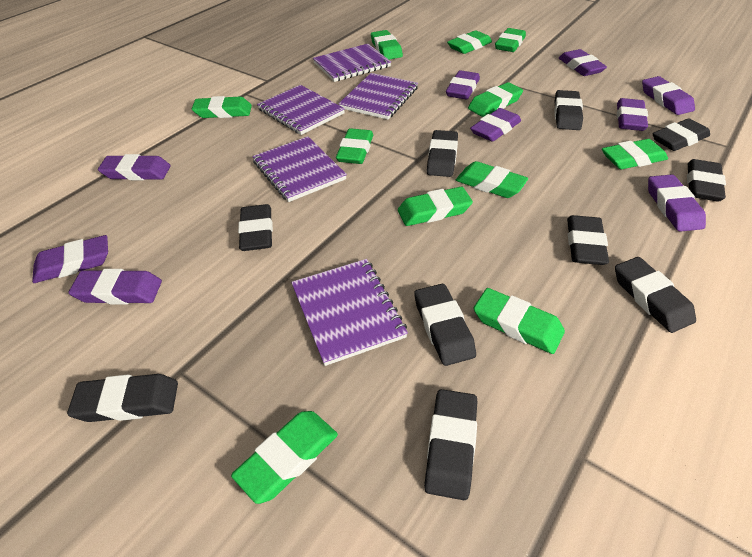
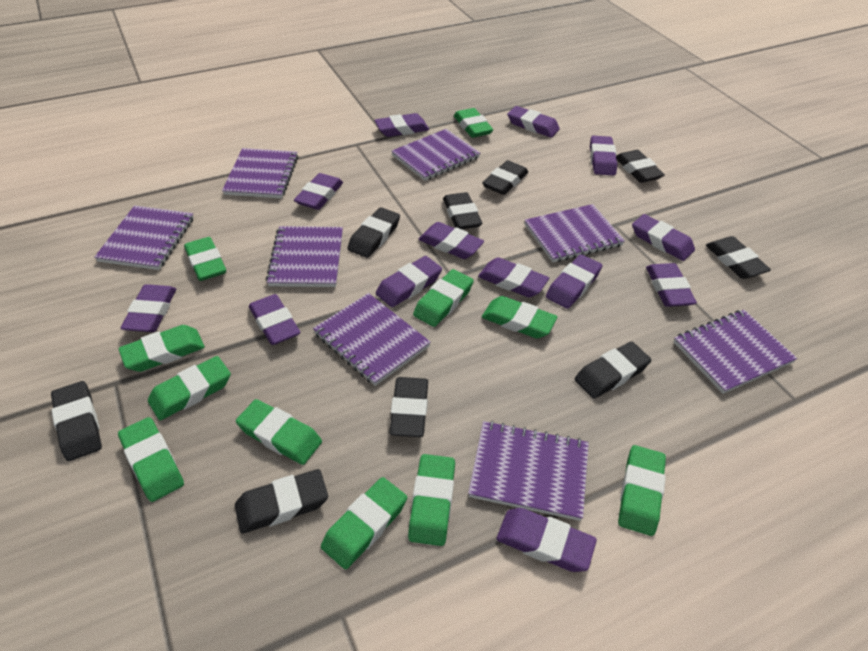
black eraser: 10 -> 9
purple eraser: 9 -> 13
purple notebook: 5 -> 8

